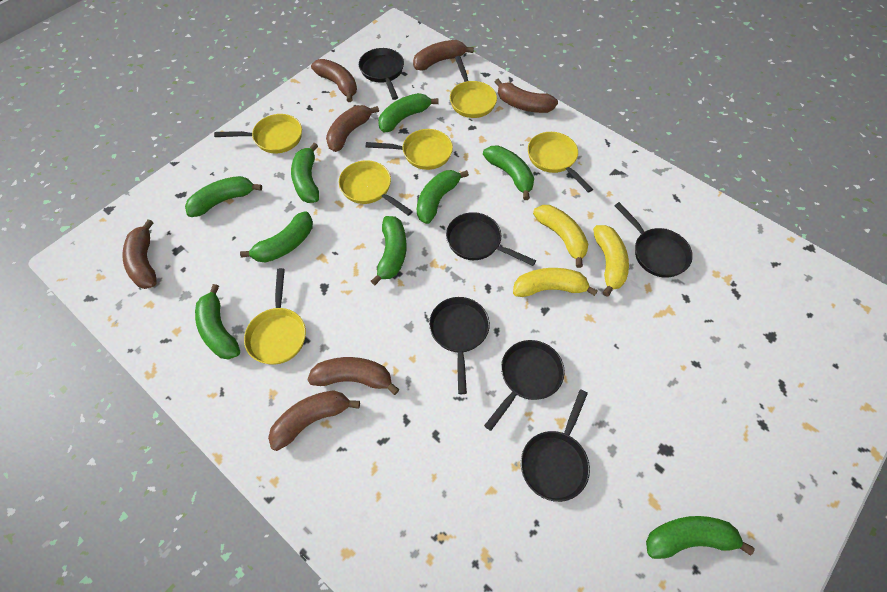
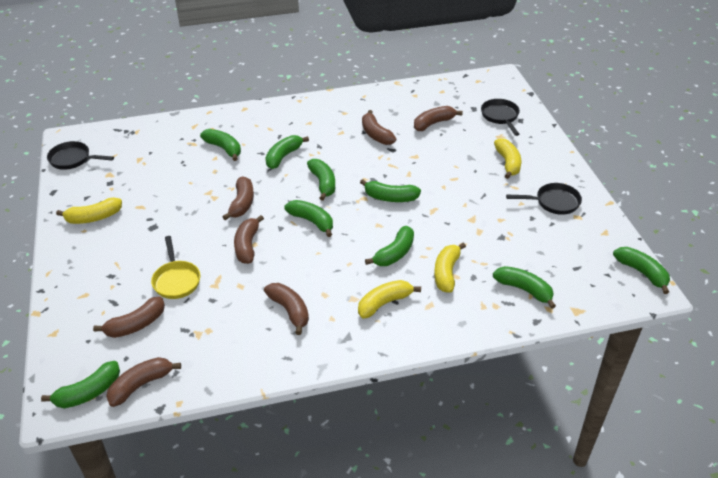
black pan: 6 -> 3
yellow banana: 3 -> 4
yellow pan: 6 -> 1

